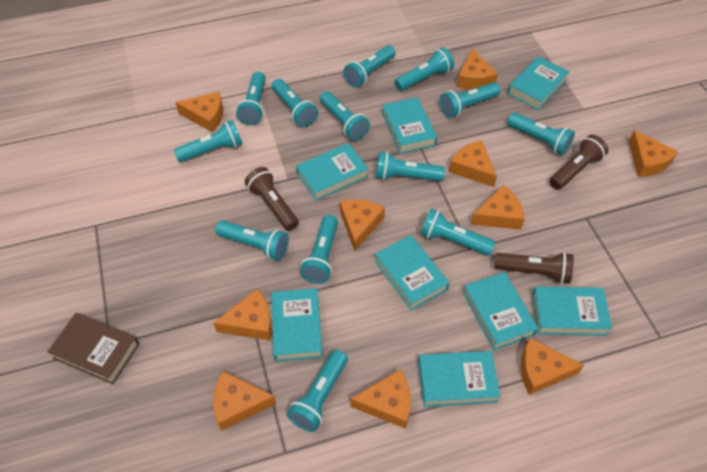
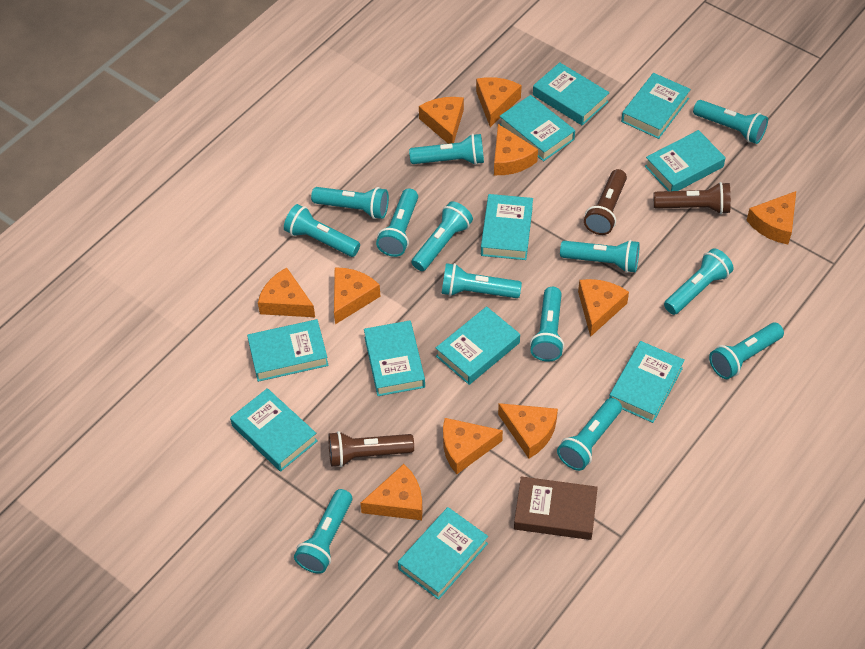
turquoise book: 8 -> 11

